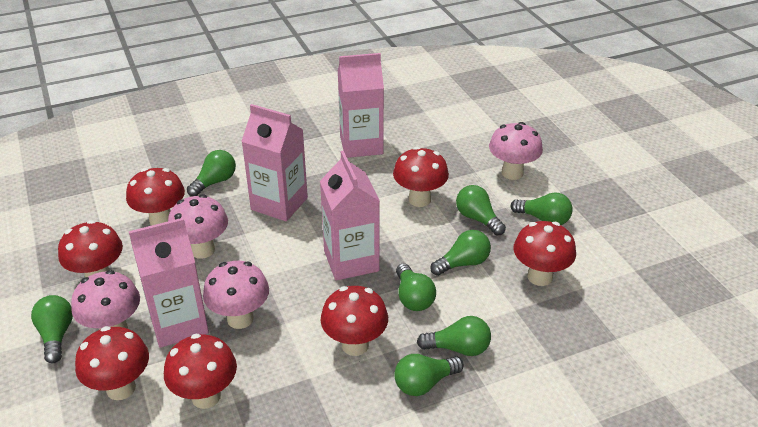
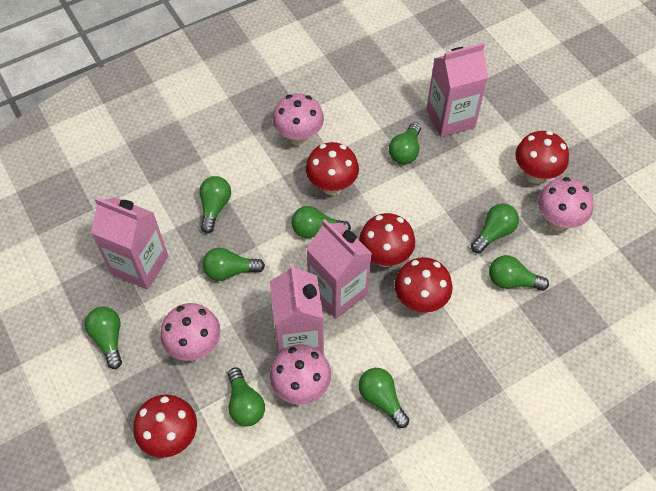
green light bulb: 8 -> 9
red mushroom: 7 -> 5

